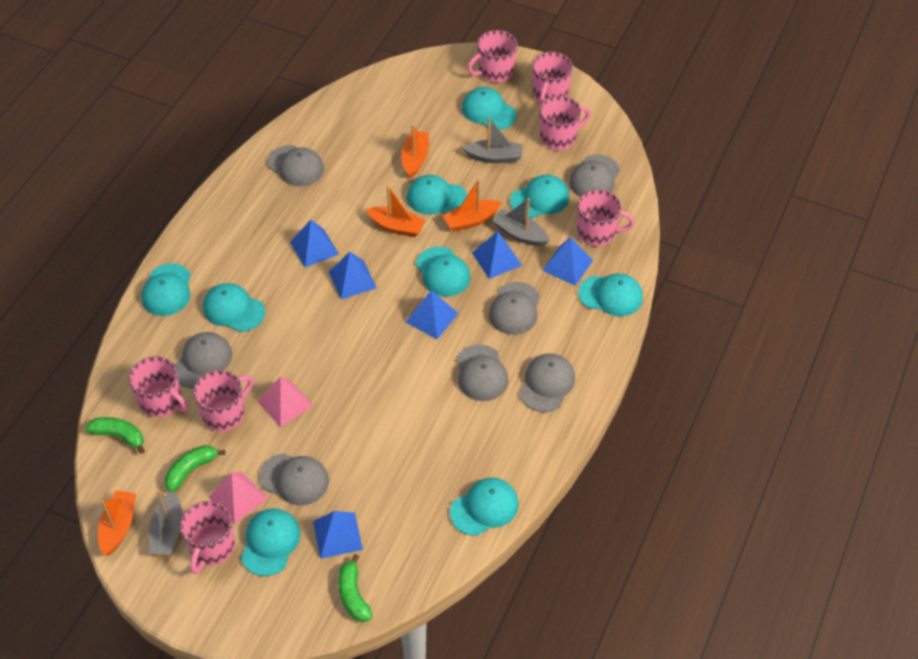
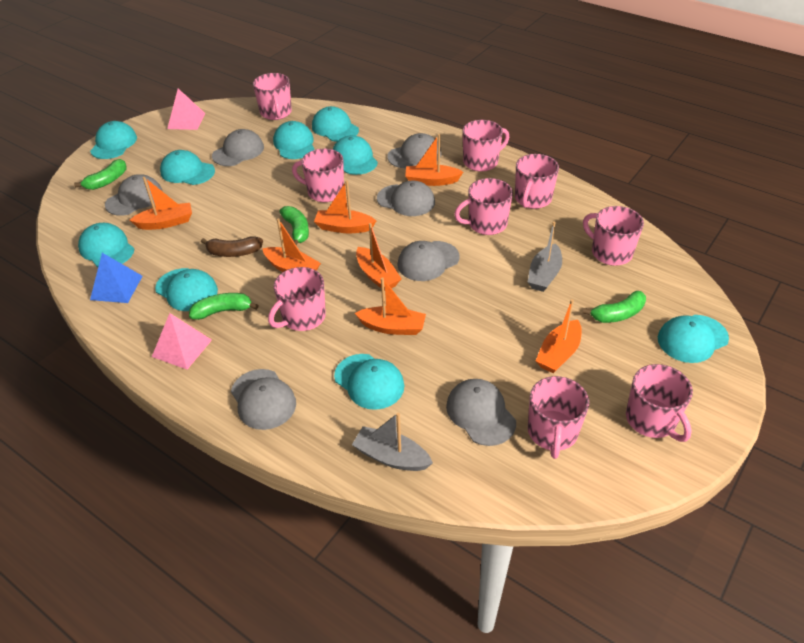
blue pyramid: 6 -> 1
brown banana: 0 -> 1
green banana: 3 -> 4
grey boat: 3 -> 2
orange boat: 4 -> 7
pink mug: 7 -> 9

